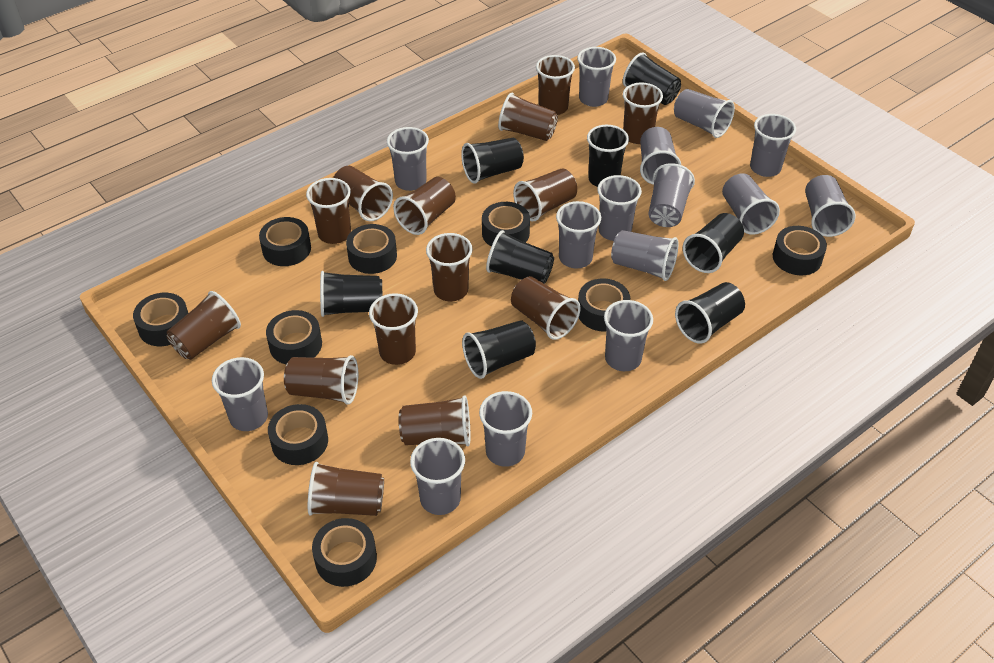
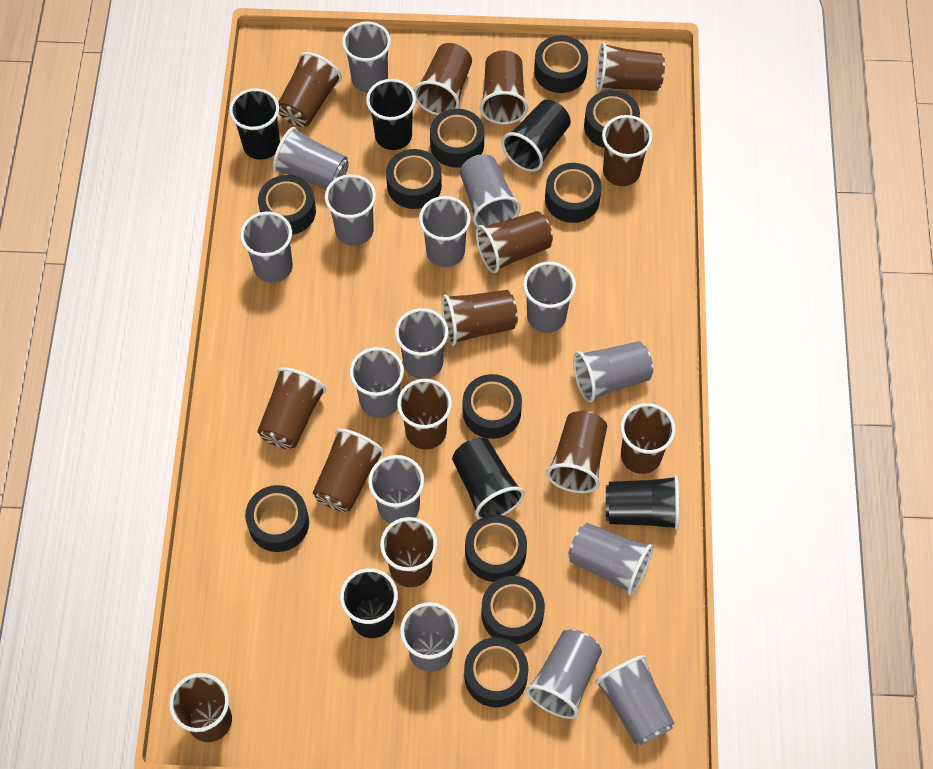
black cup: 8 -> 6
black tape: 9 -> 11

